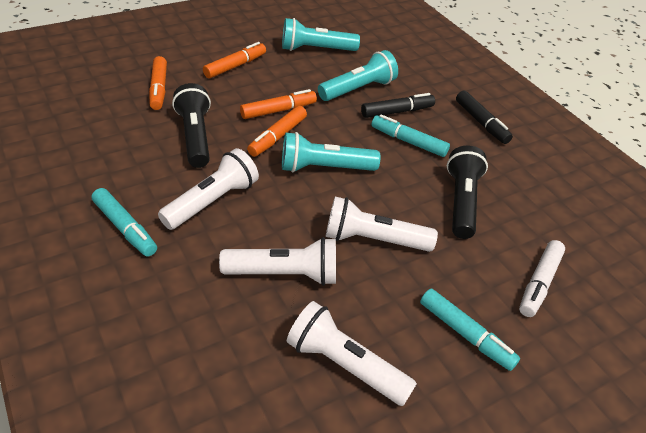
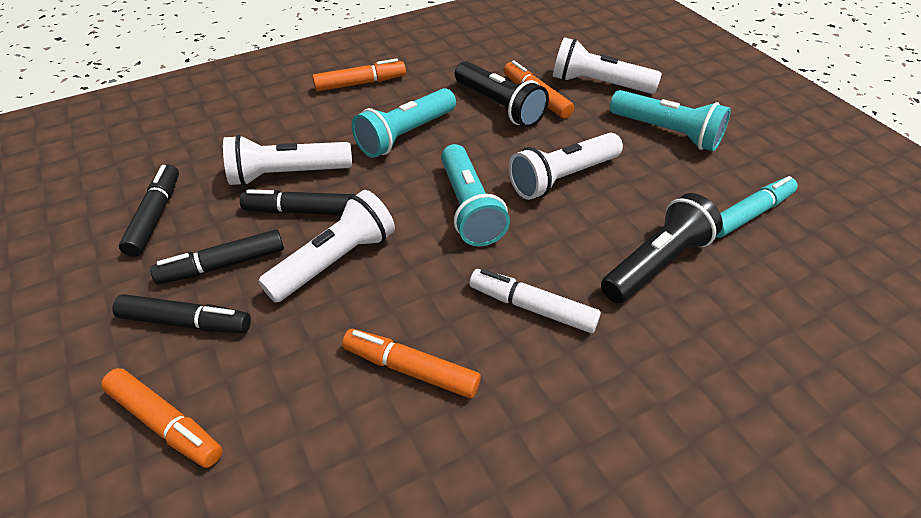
black marker: 2 -> 4
turquoise marker: 3 -> 1

